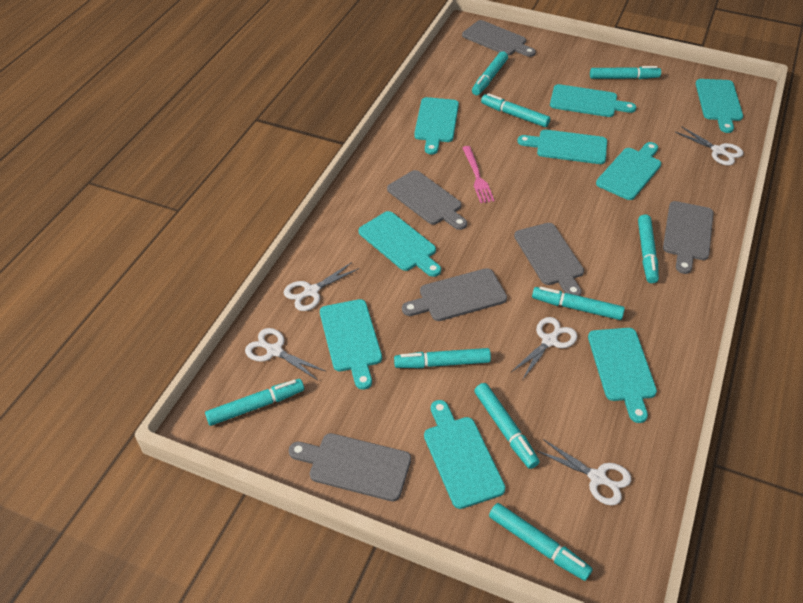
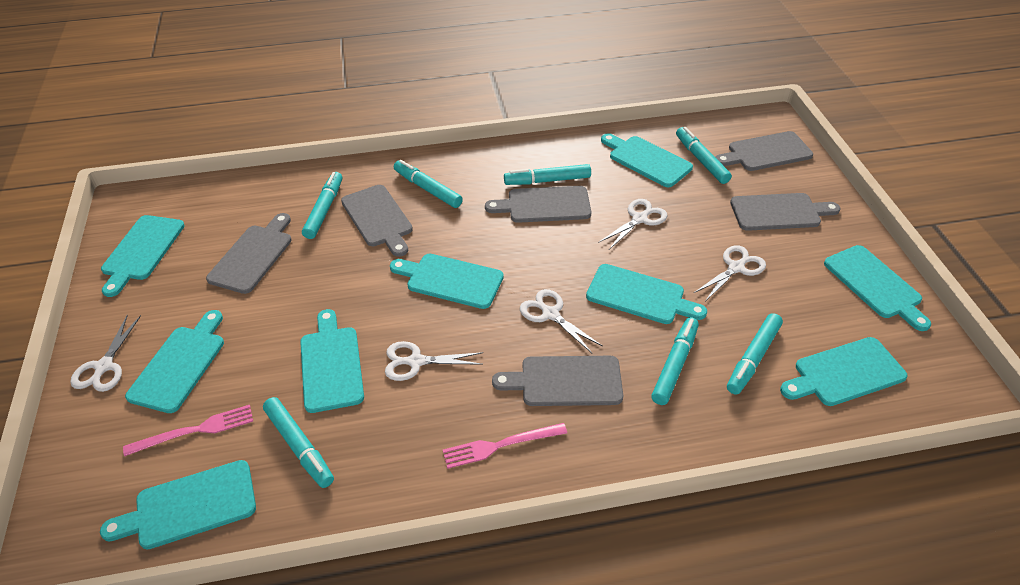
pink fork: 1 -> 2
turquoise marker: 9 -> 7

